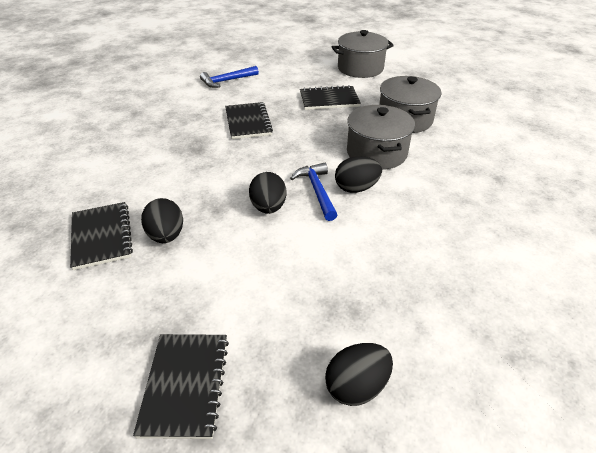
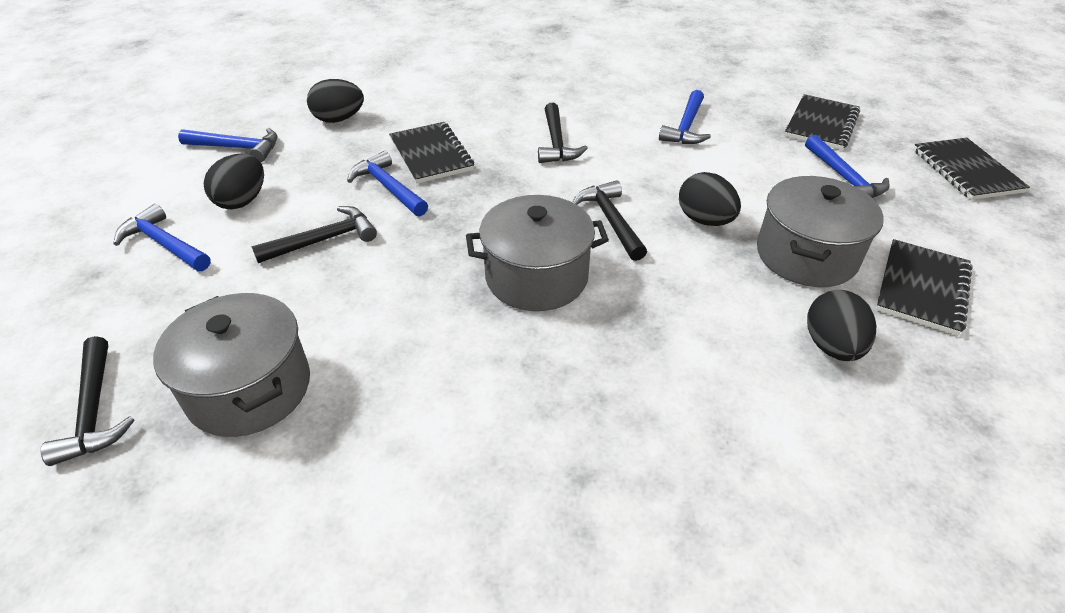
black hammer: 0 -> 4
blue hammer: 2 -> 5

